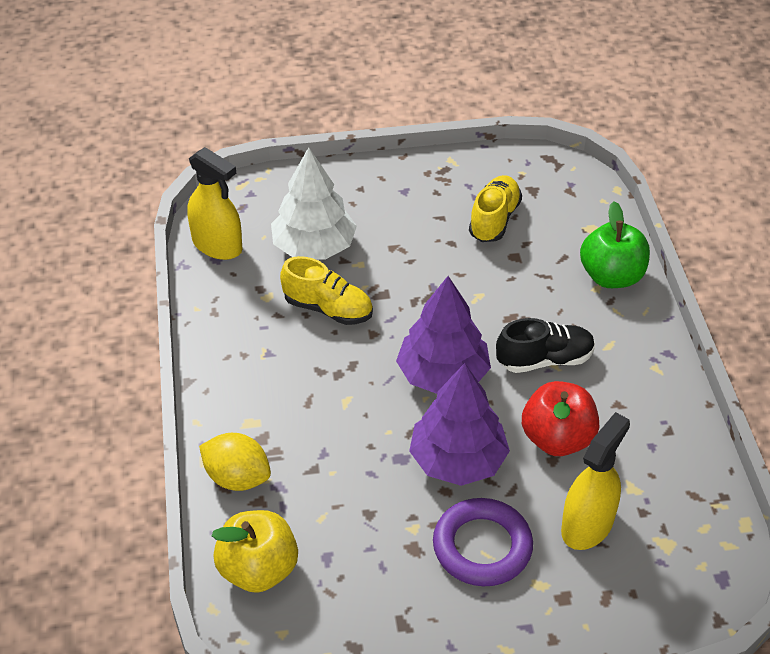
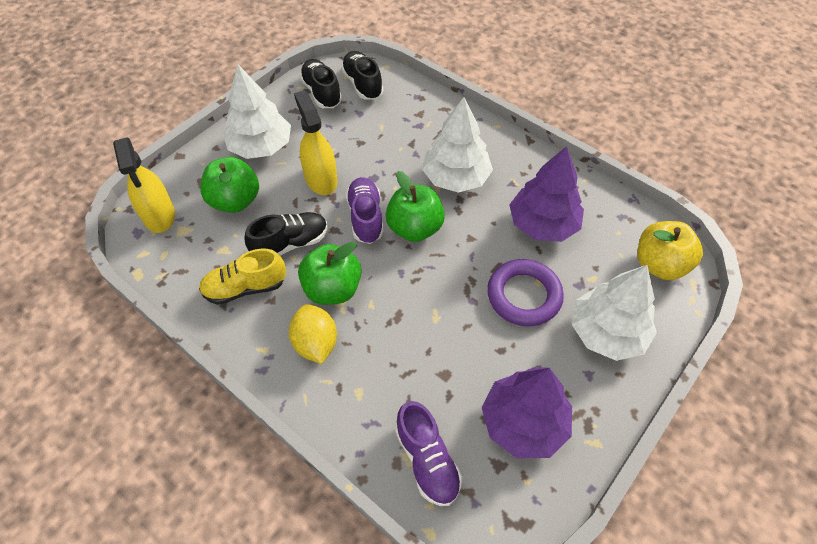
black shoe: 1 -> 3
green apple: 1 -> 3
purple shoe: 0 -> 2
red apple: 1 -> 0
white tree: 1 -> 3
yellow shoe: 2 -> 1

